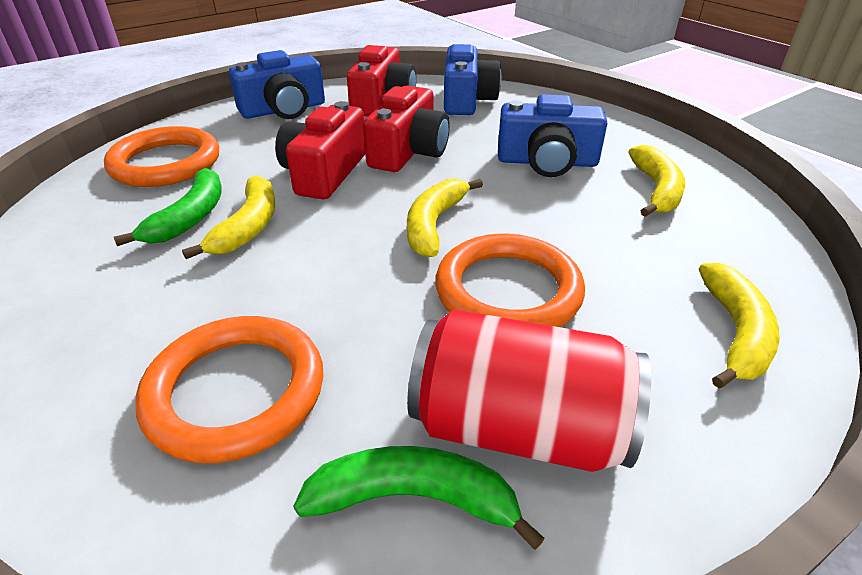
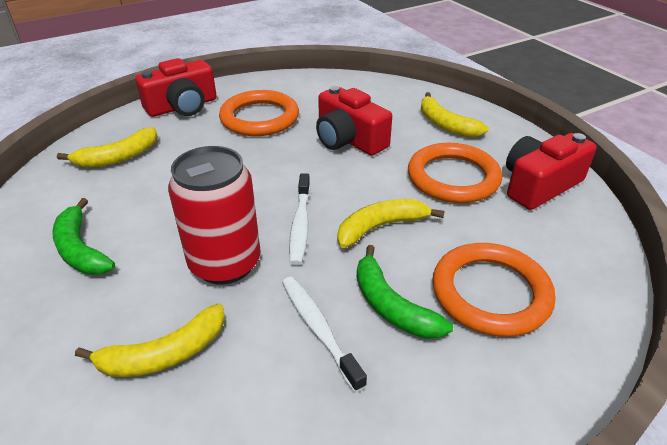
blue camera: 3 -> 0
white toothbrush: 0 -> 2

